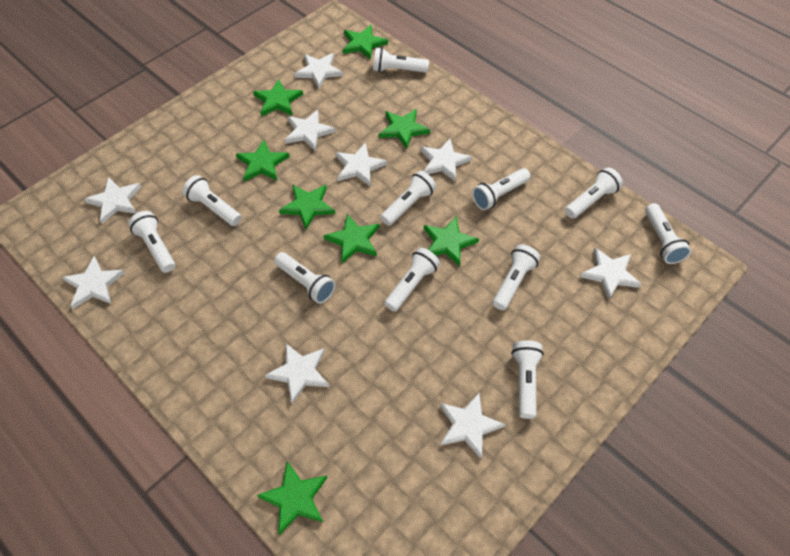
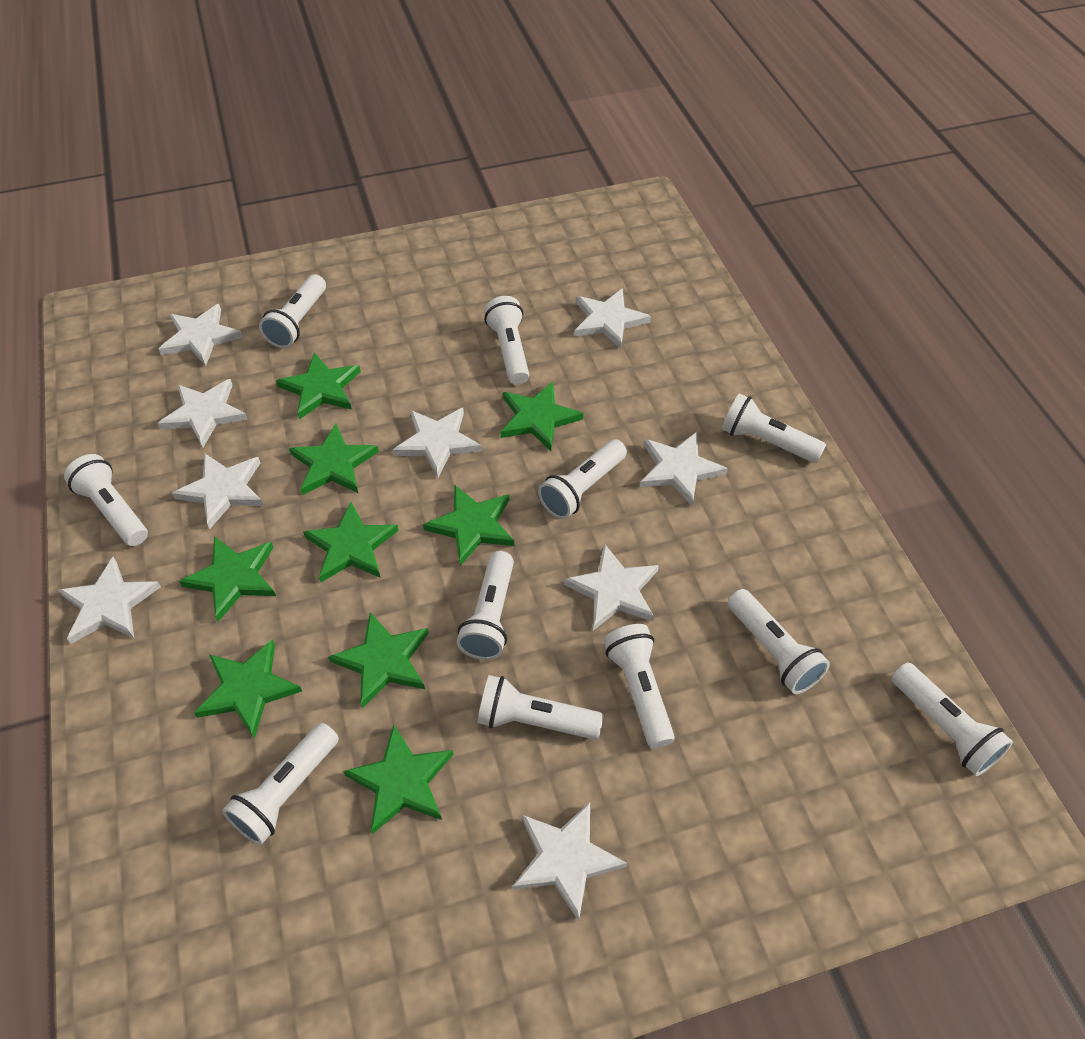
green star: 8 -> 9

